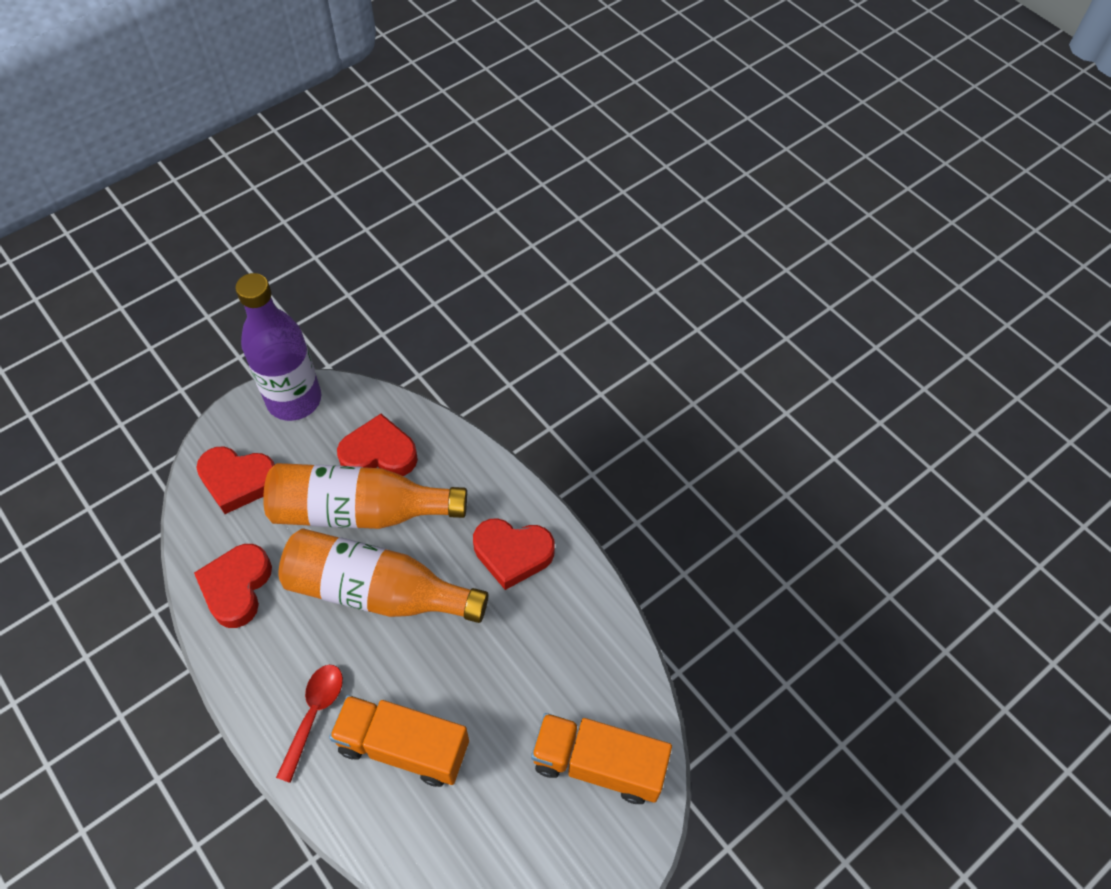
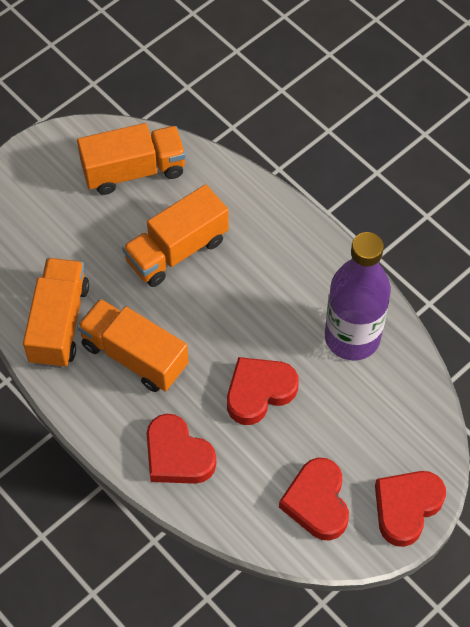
orange bottle: 2 -> 0
orange truck: 2 -> 4
red spoon: 1 -> 0

